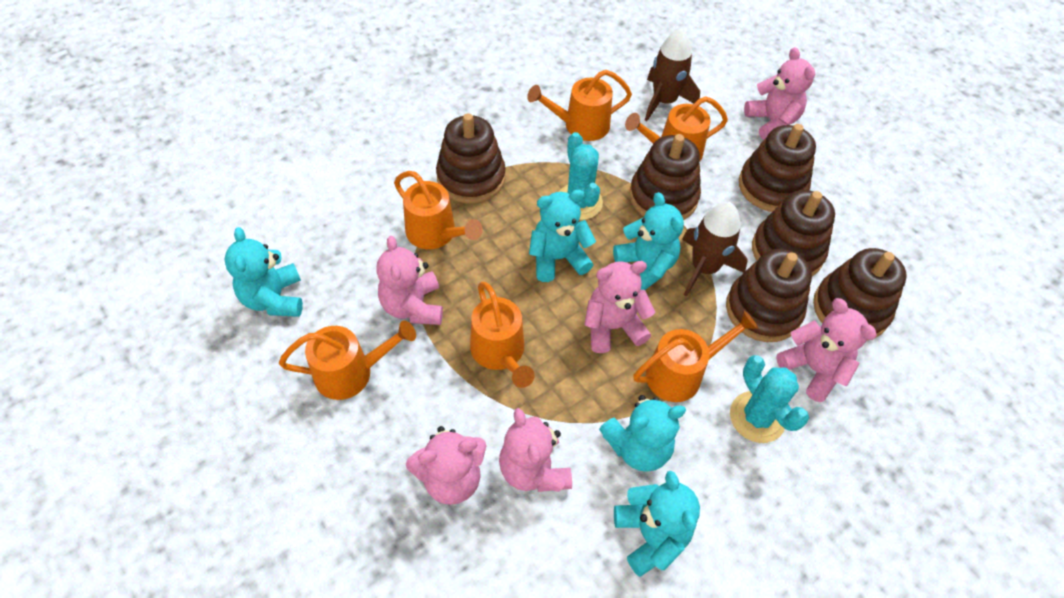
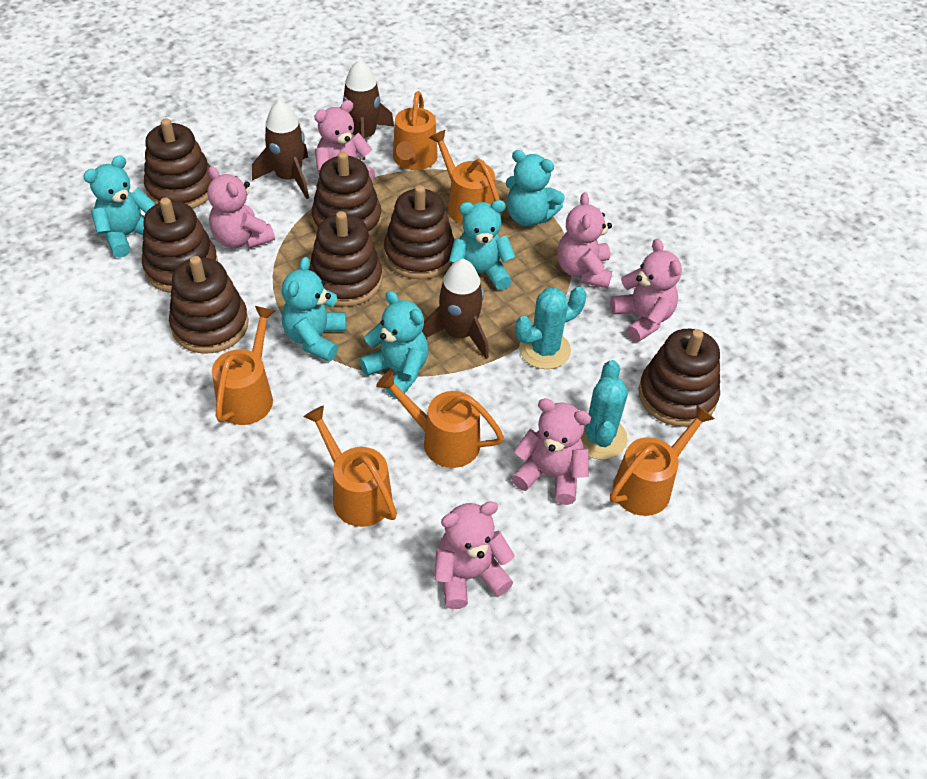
brown rocket: 2 -> 3
brown stacking toy: 6 -> 7

